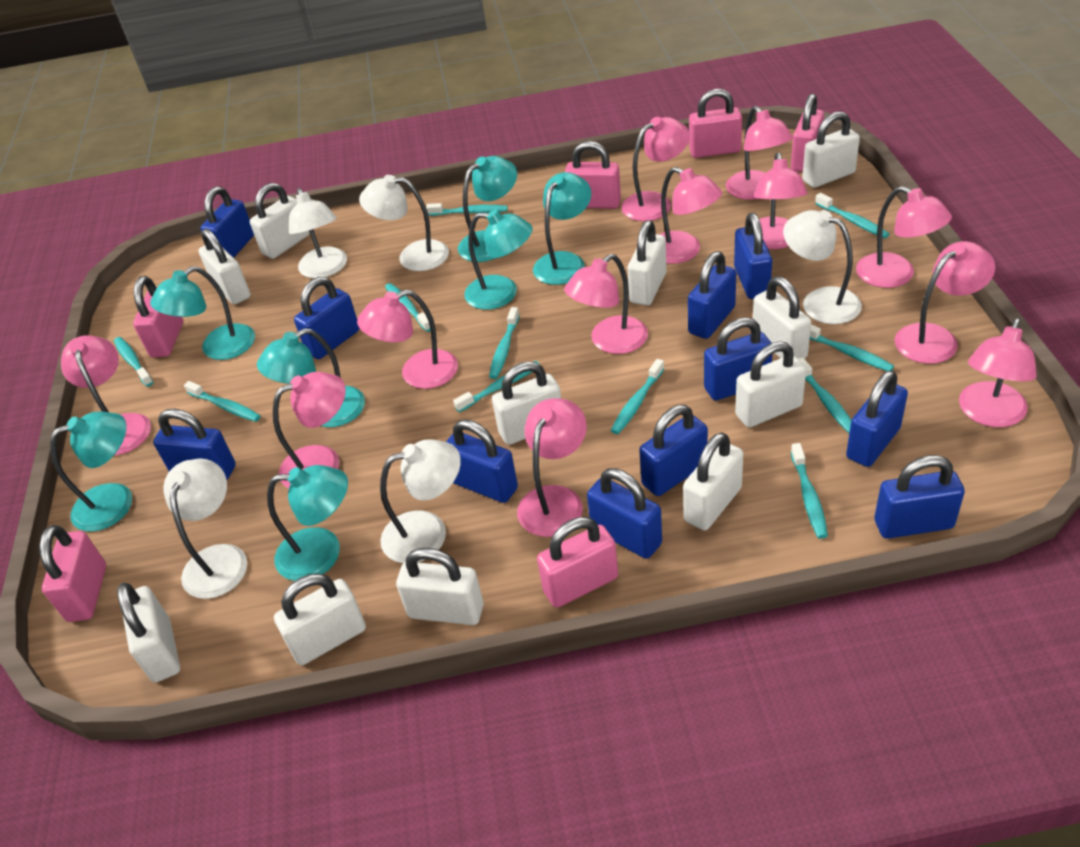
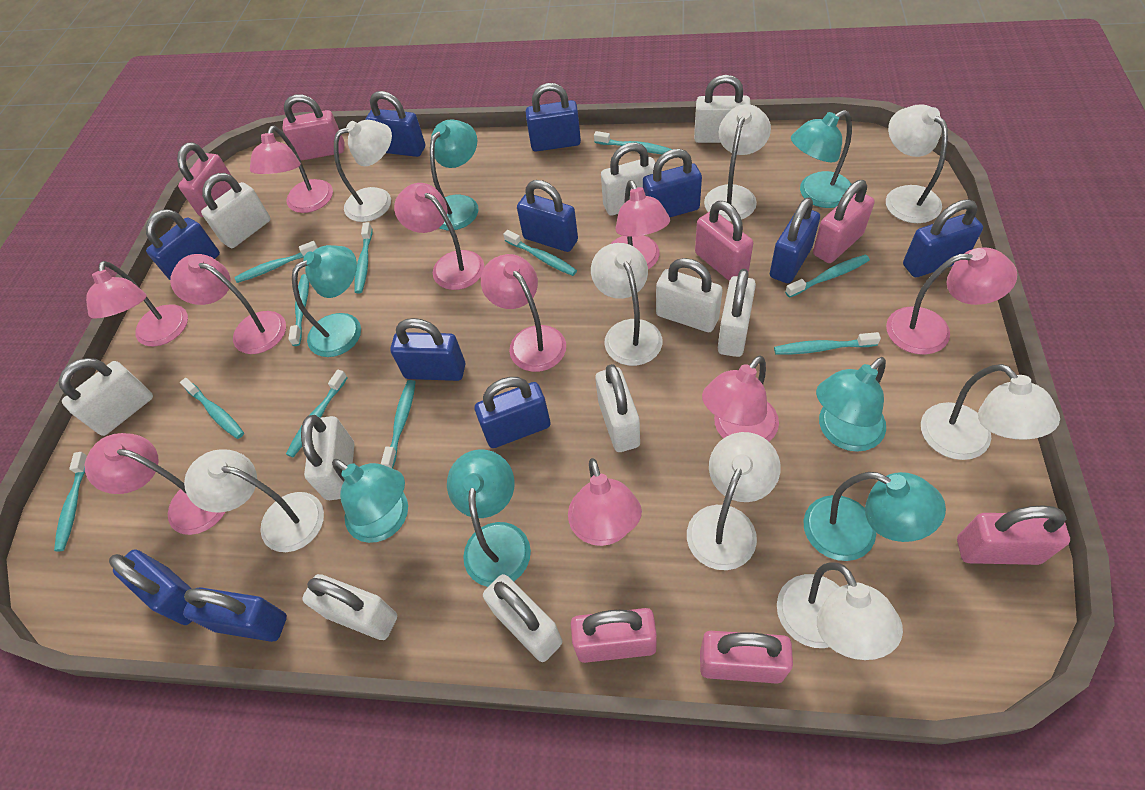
pink lamp: 12 -> 10
pink padlock: 6 -> 7
white lamp: 5 -> 8
white padlock: 11 -> 10

